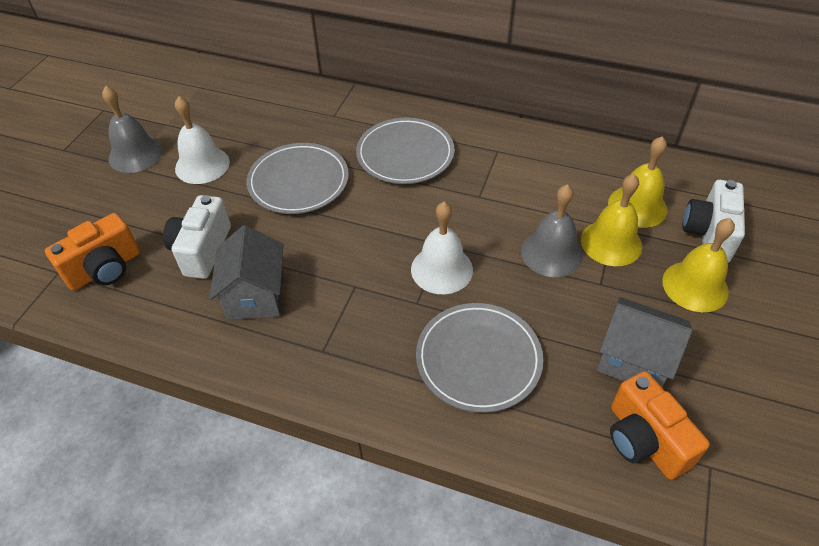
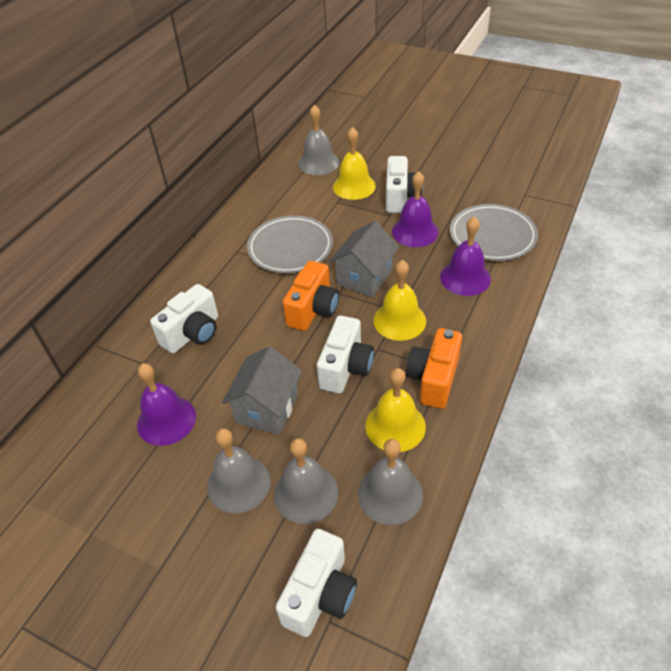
grey bell: 2 -> 4
grey plate: 3 -> 2
purple bell: 0 -> 3
white bell: 2 -> 0
white camera: 2 -> 4

